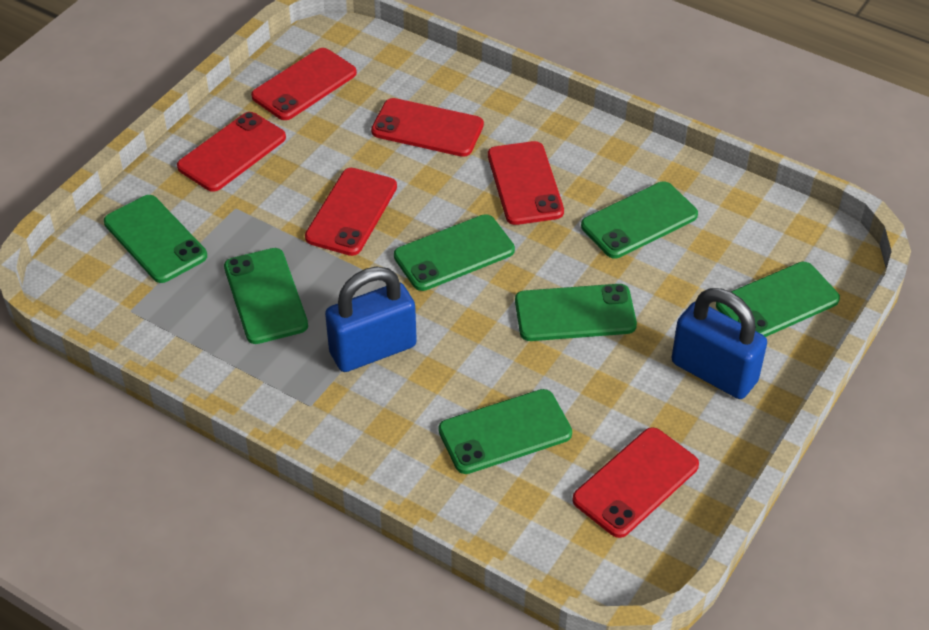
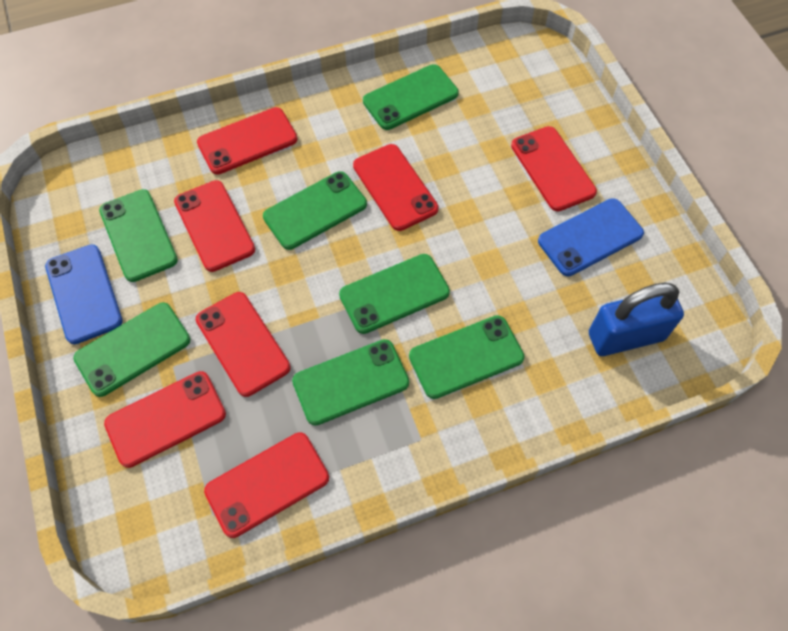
blue padlock: 2 -> 1
blue phone: 0 -> 2
red phone: 6 -> 7

